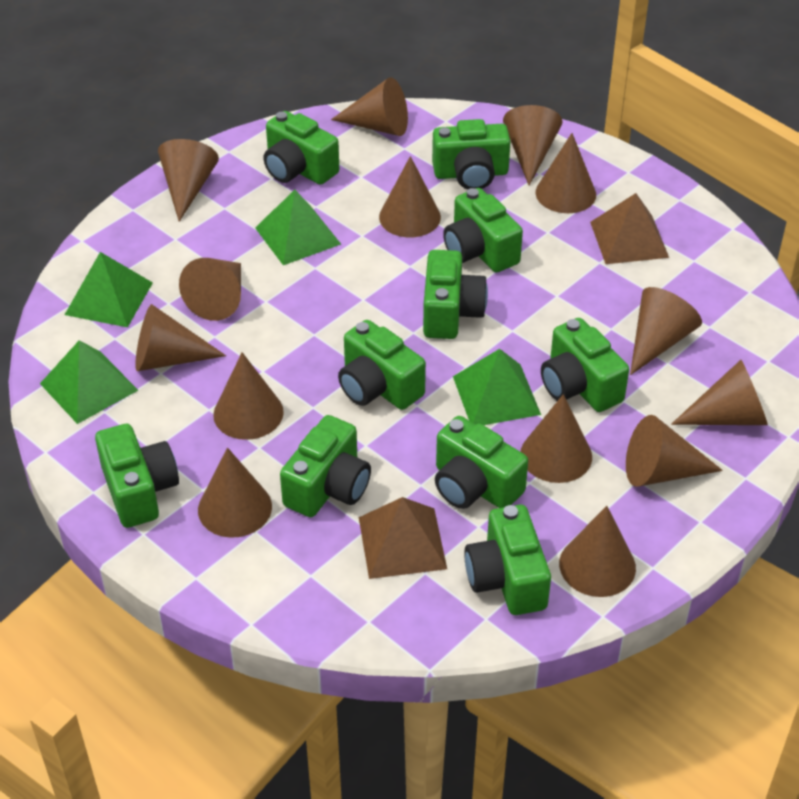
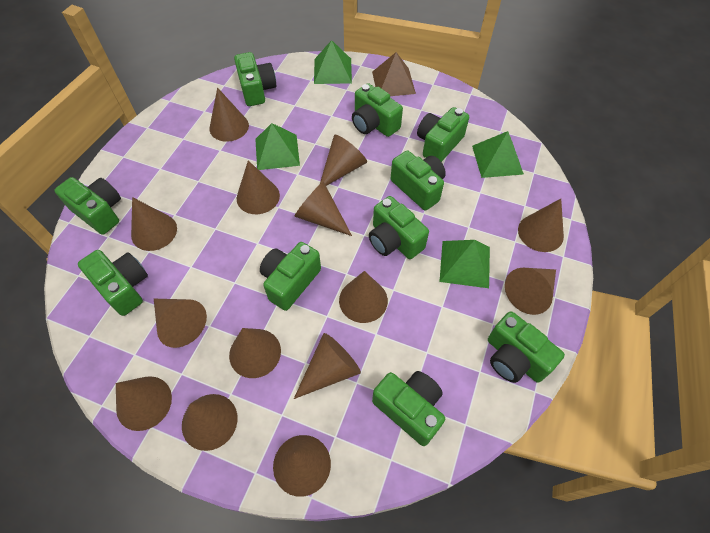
brown pyramid: 2 -> 1

